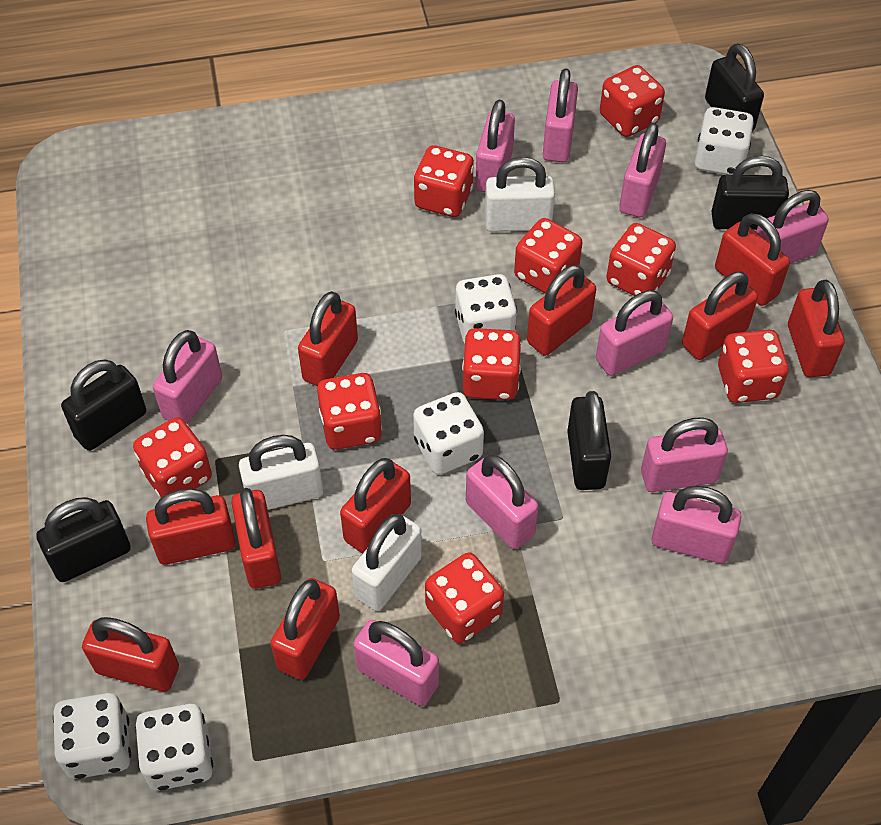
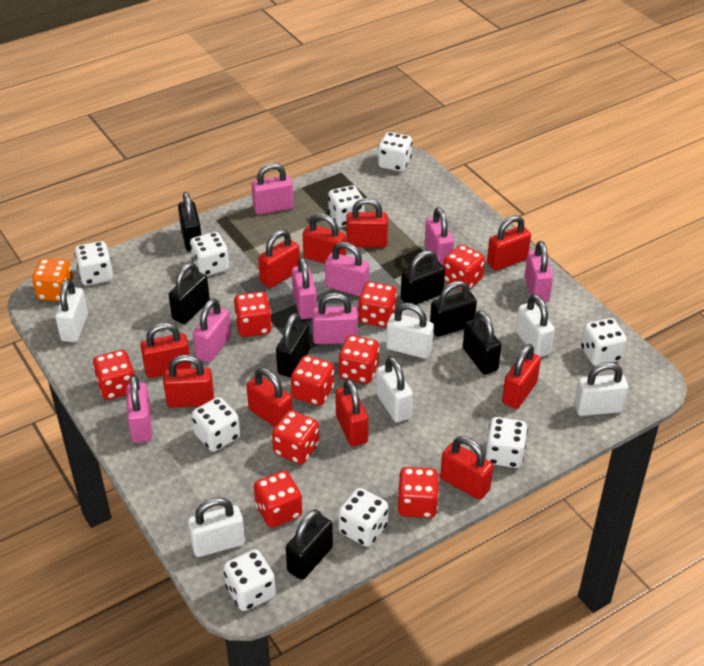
black padlock: 5 -> 7
orange dice: 0 -> 1
pink padlock: 10 -> 8
white dice: 5 -> 9
white padlock: 3 -> 6

